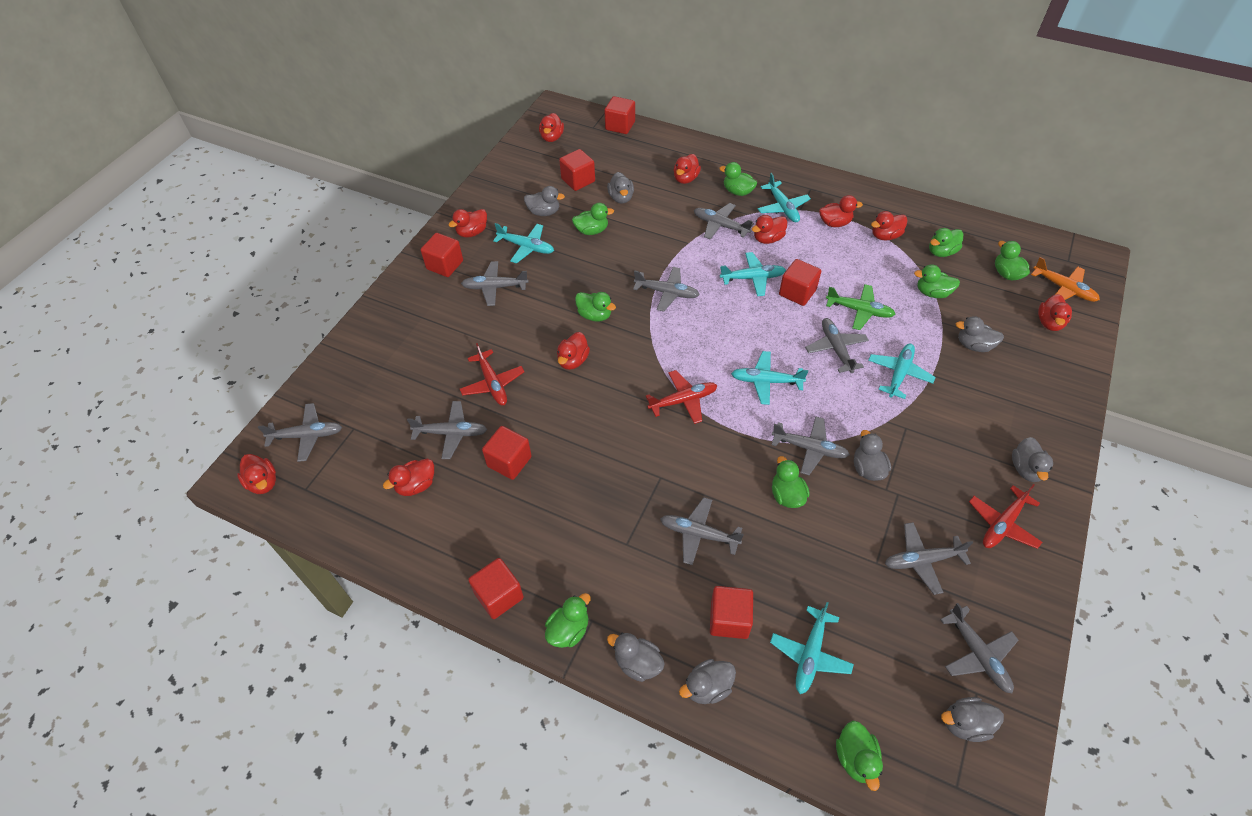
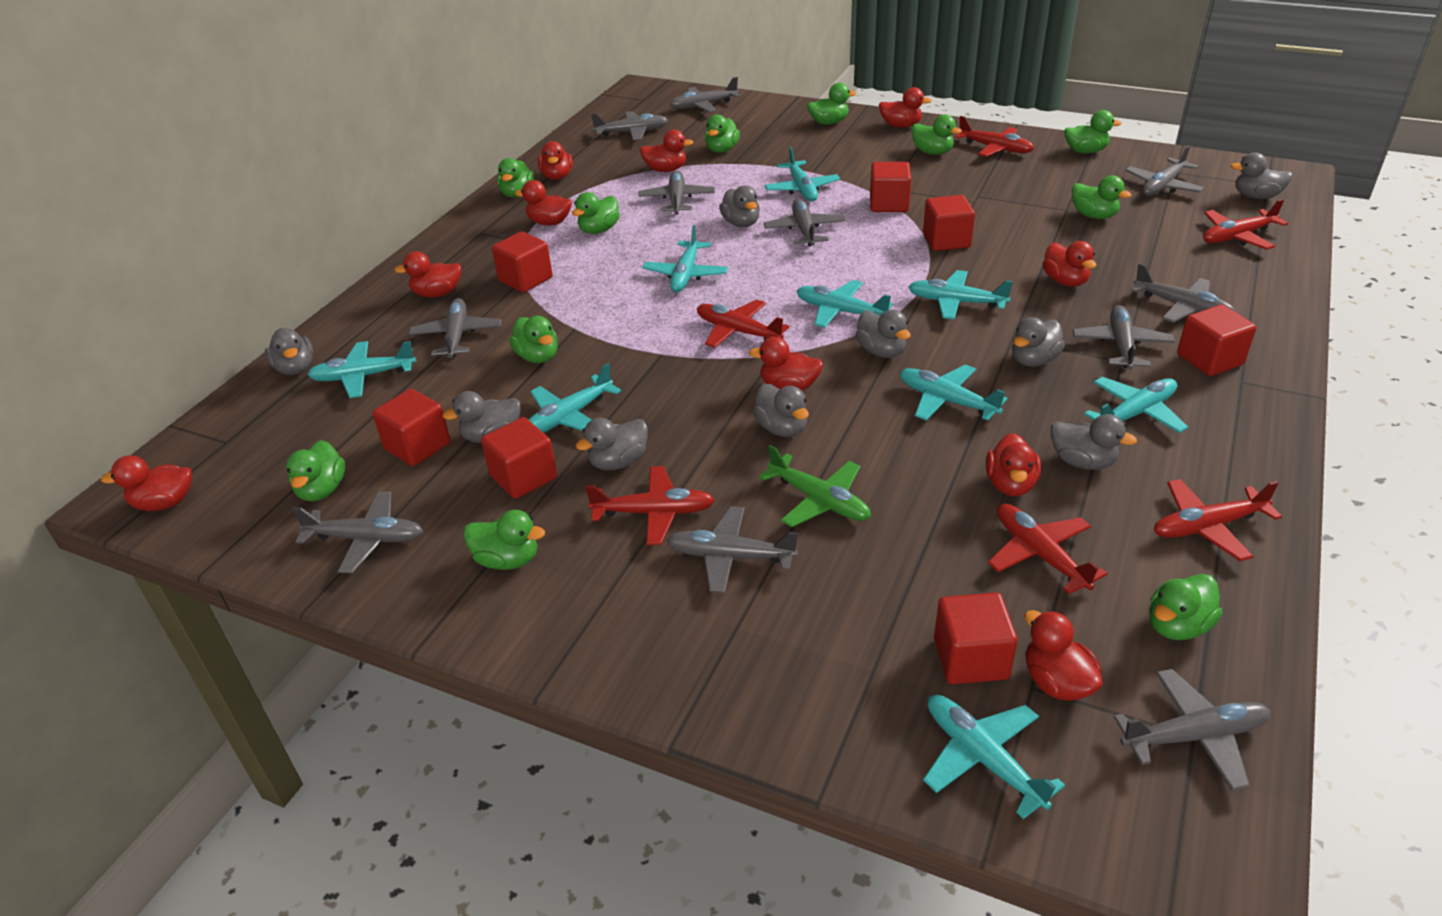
green duck: 9 -> 11
grey duck: 8 -> 9
grey plane: 10 -> 11
orange plane: 1 -> 0
red plane: 3 -> 6
turquoise plane: 6 -> 9

